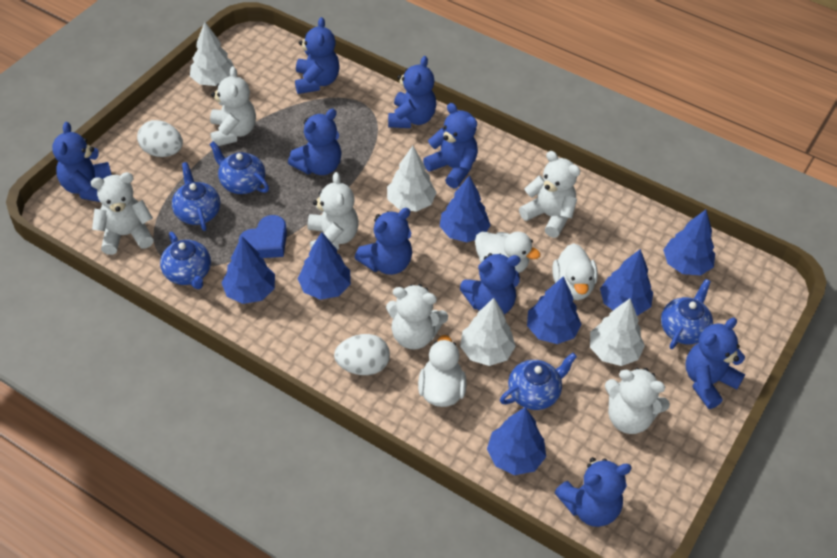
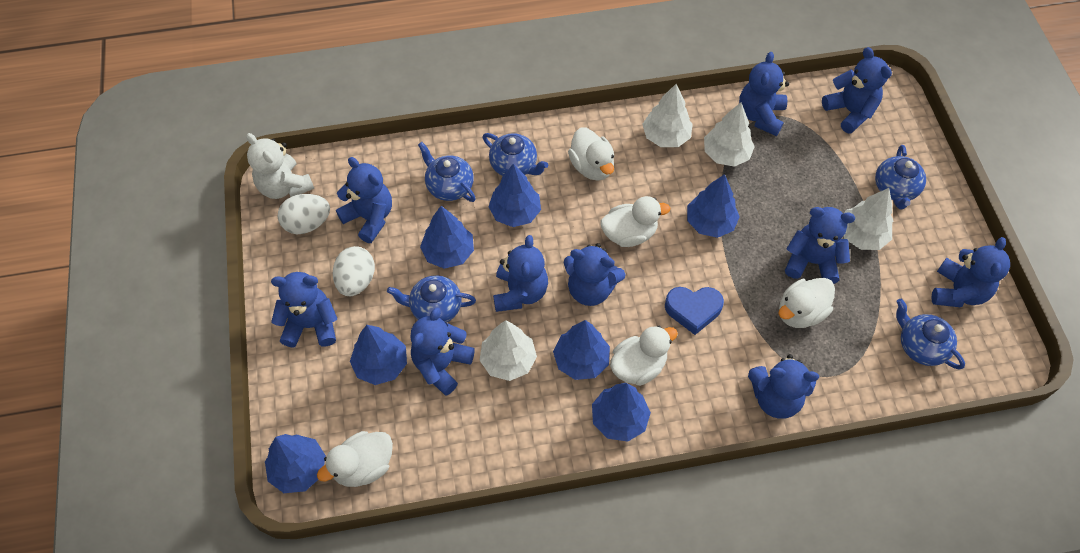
blue teddy bear: 9 -> 10
white duck: 3 -> 5
white teddy bear: 6 -> 1

